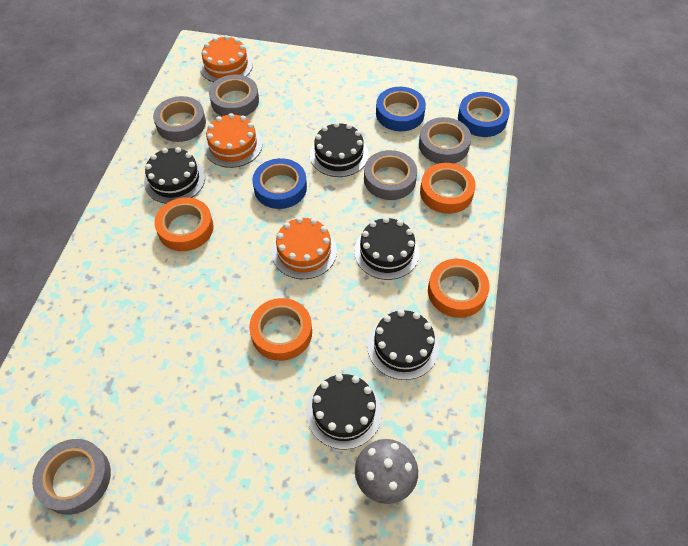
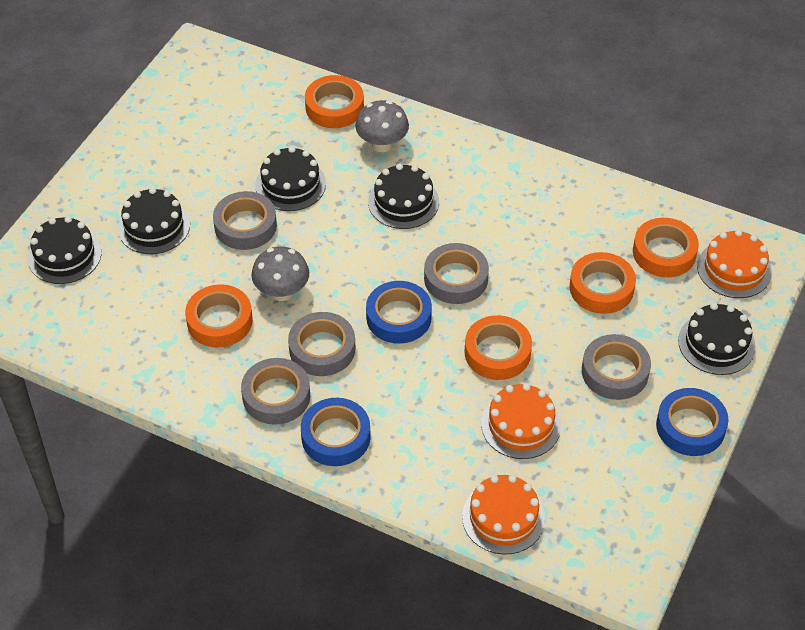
grey mushroom: 1 -> 2
orange tape: 4 -> 5

